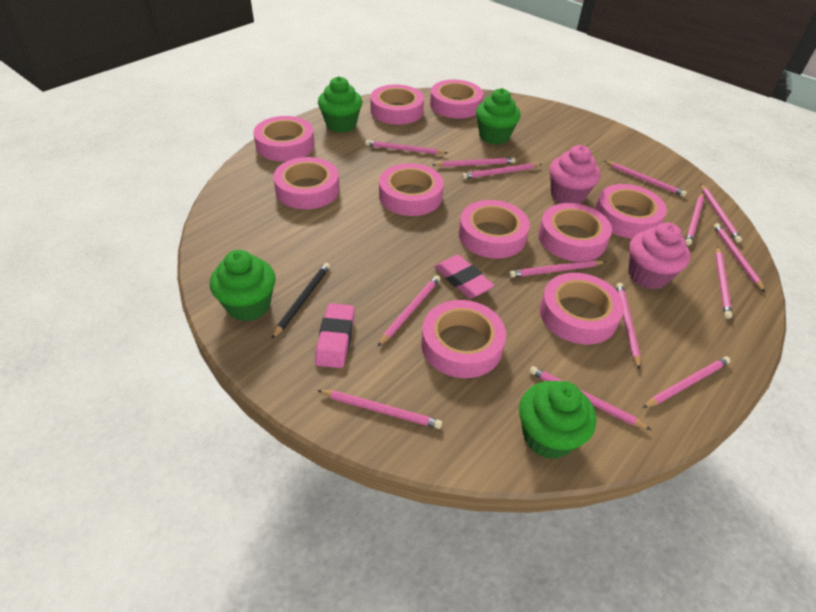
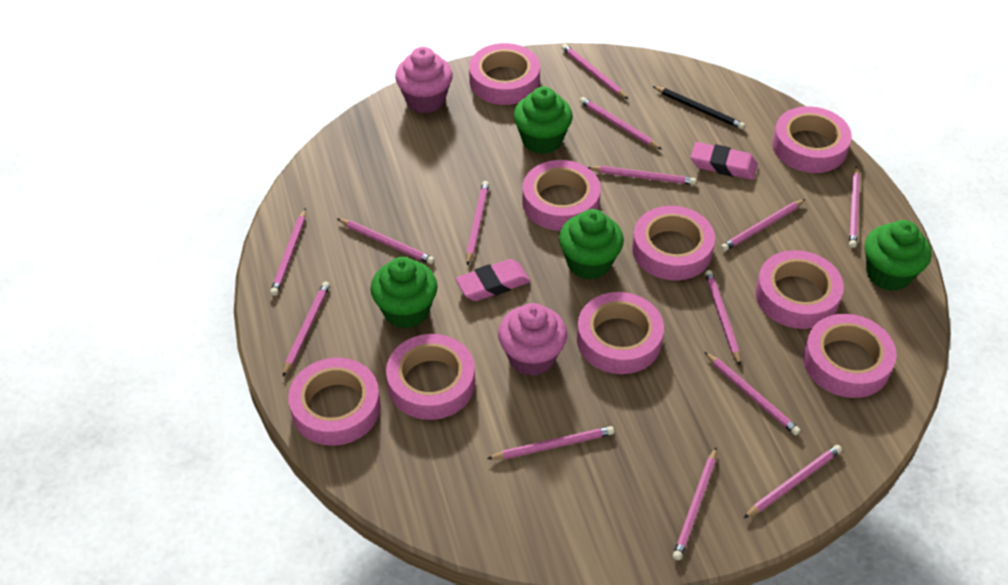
pink tape: 10 -> 9

